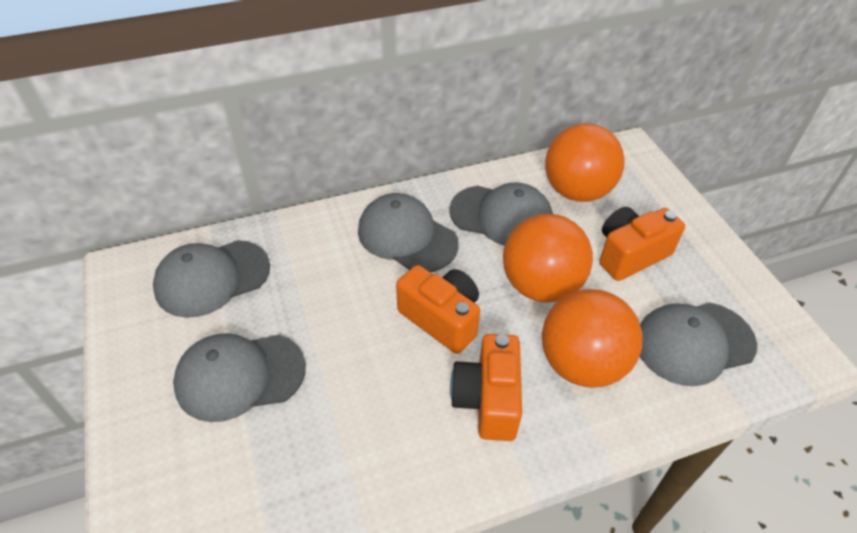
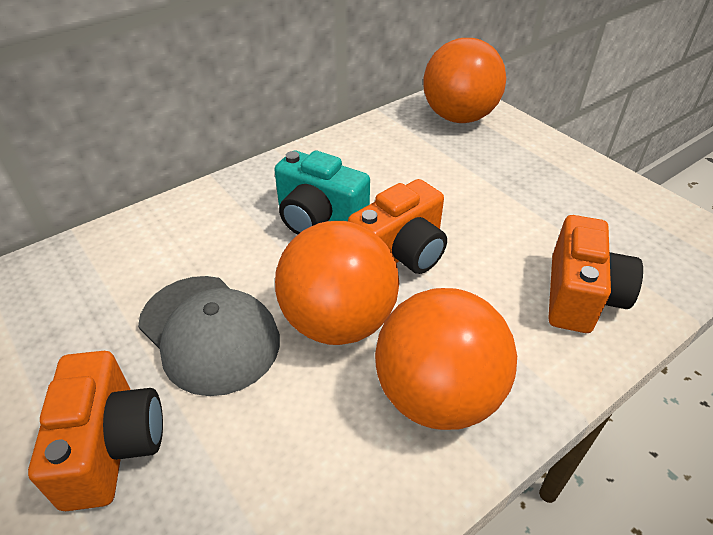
grey cap: 5 -> 1
turquoise camera: 0 -> 1

